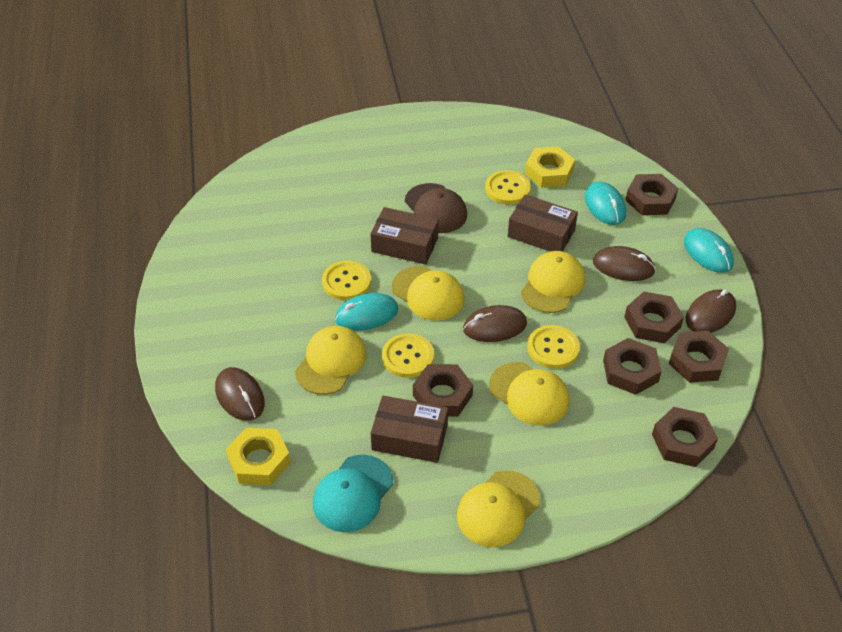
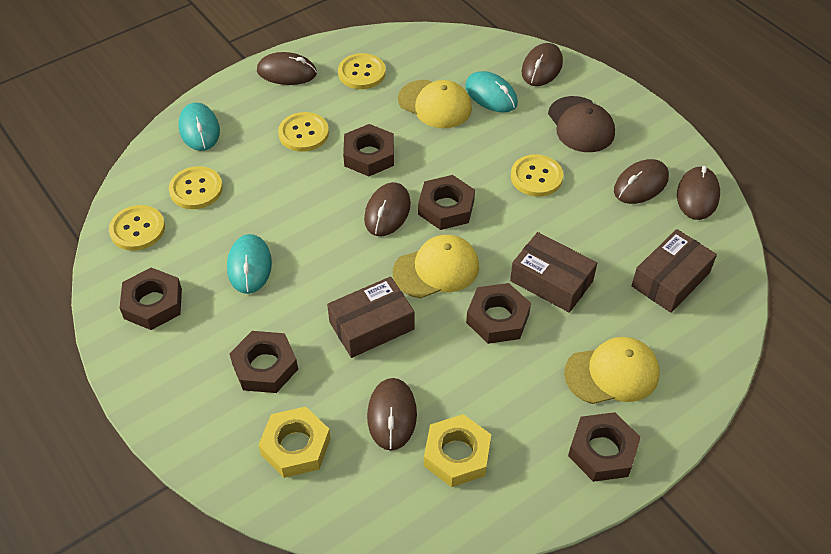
brown mouse: 4 -> 6
turquoise cap: 1 -> 0
yellow button: 4 -> 5
yellow cap: 5 -> 3

